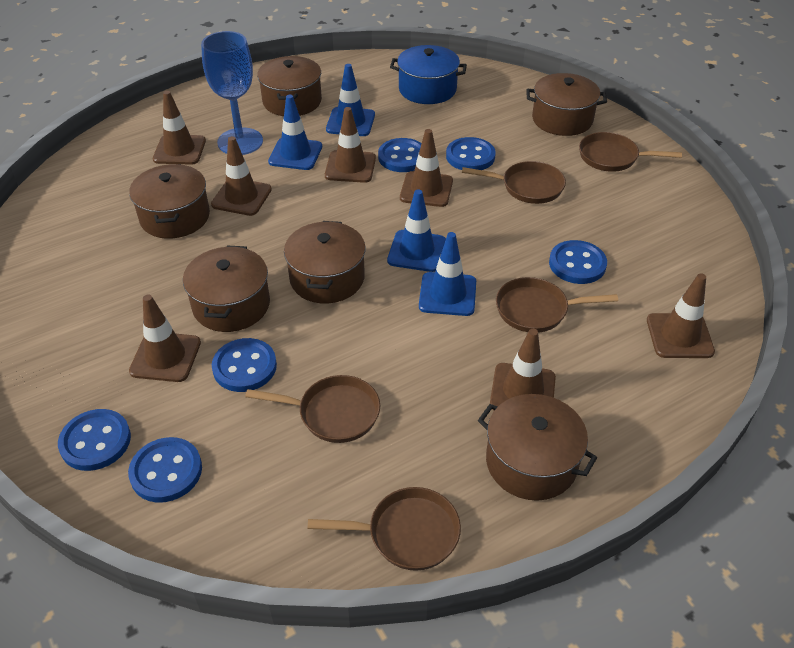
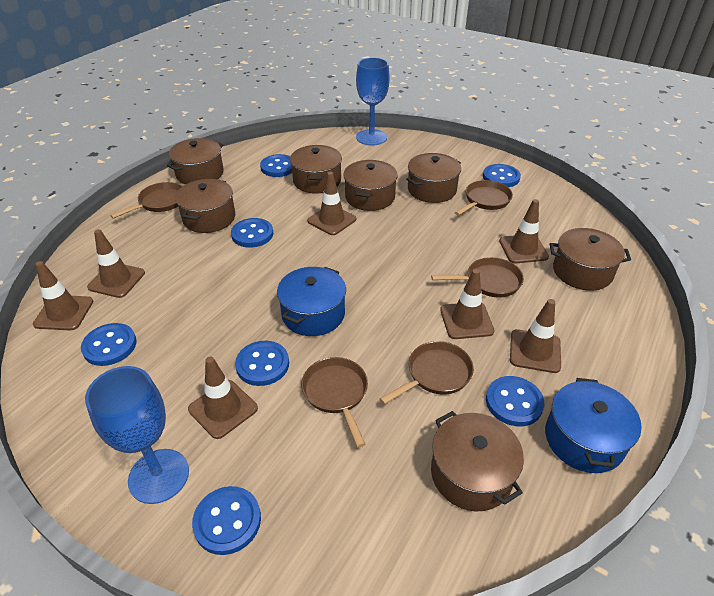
blue button: 6 -> 7
blue goblet: 1 -> 2
blue pot: 1 -> 2
blue traffic cone: 4 -> 0
brown pot: 6 -> 7

